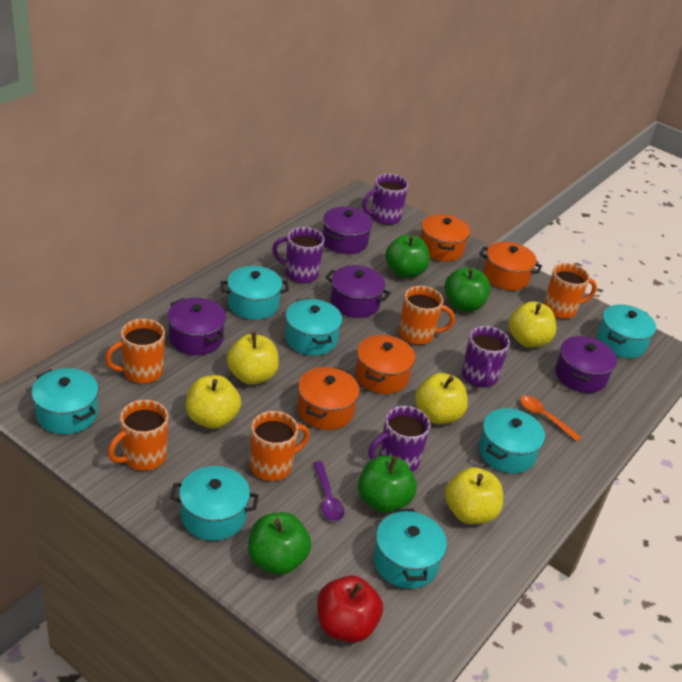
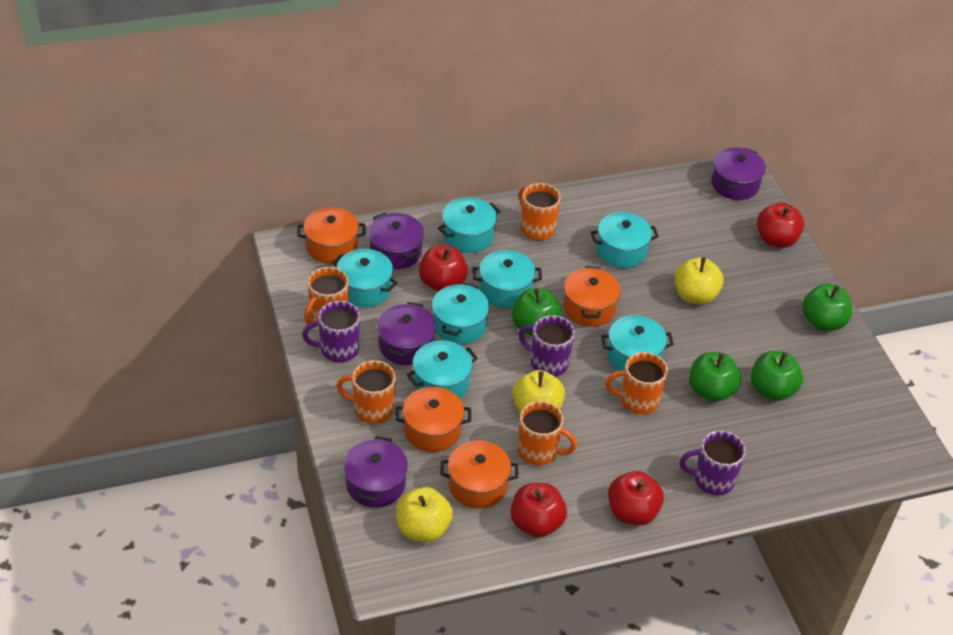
orange spoon: 1 -> 0
purple mug: 4 -> 3
purple spoon: 1 -> 0
red apple: 1 -> 4
yellow apple: 5 -> 3

